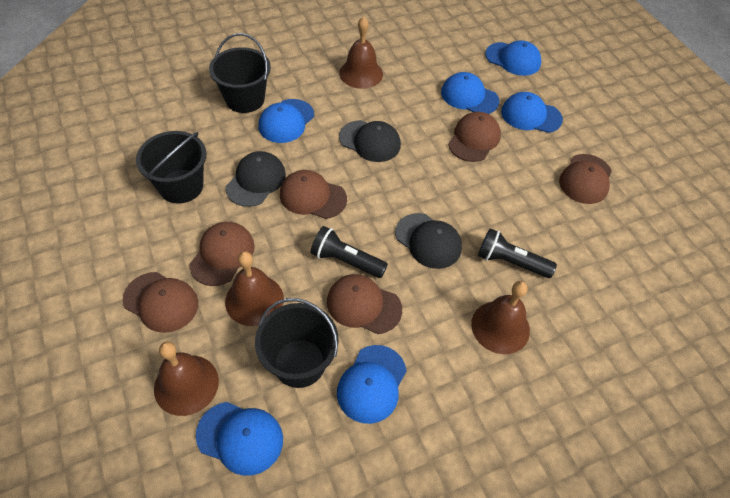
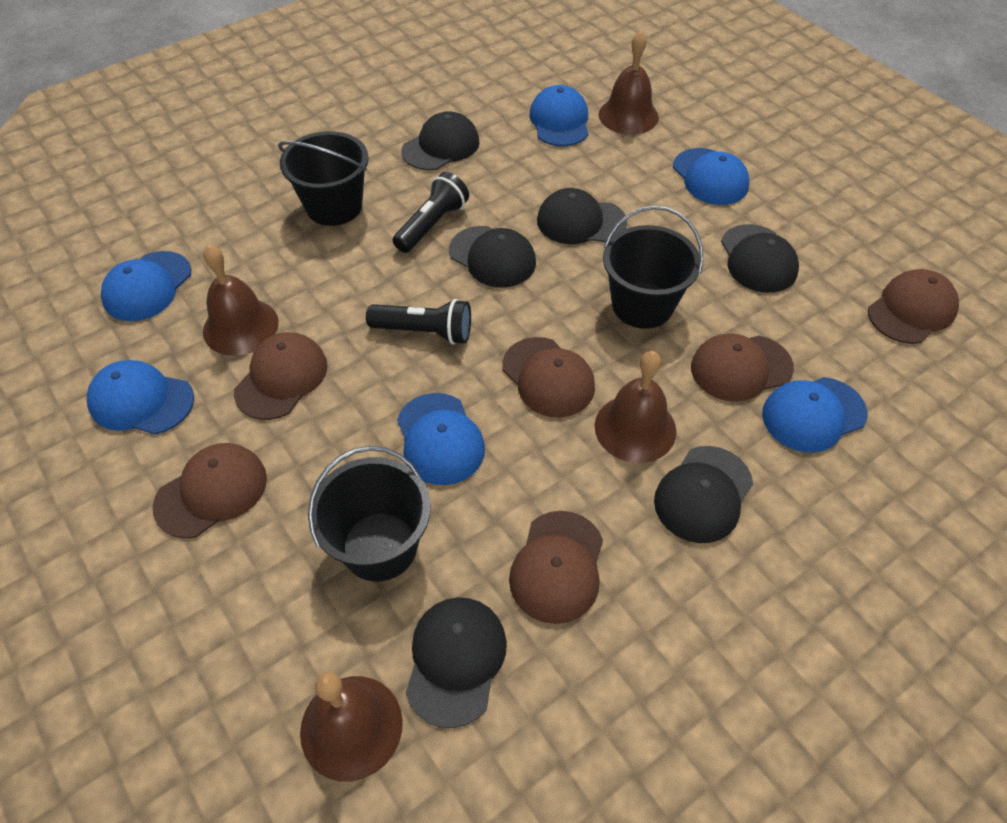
black cap: 3 -> 6

